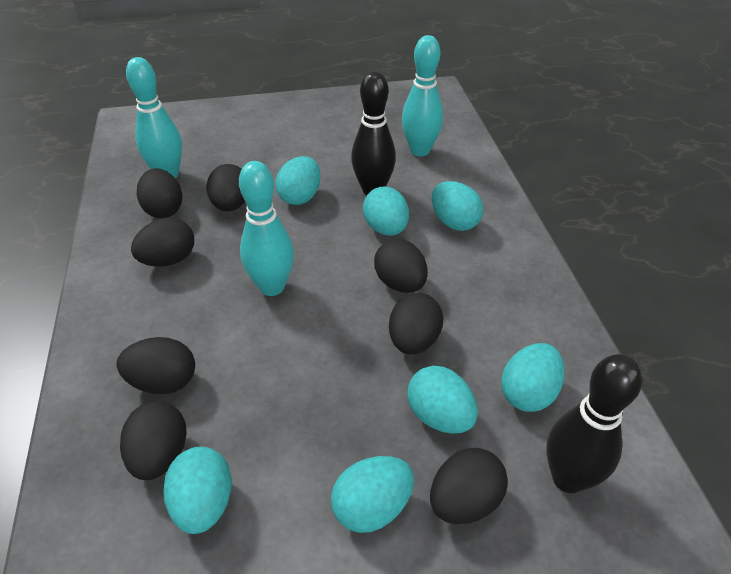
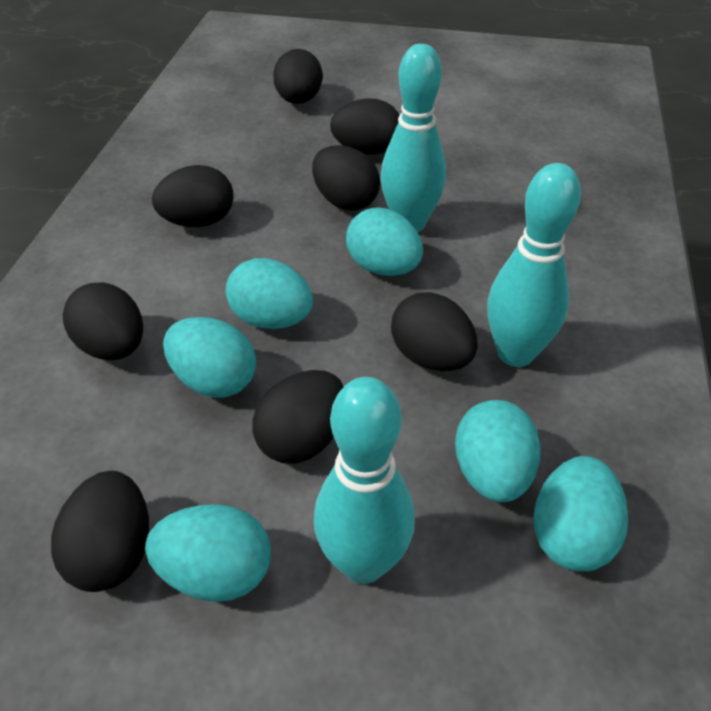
black bowling pin: 2 -> 0
turquoise egg: 7 -> 6

